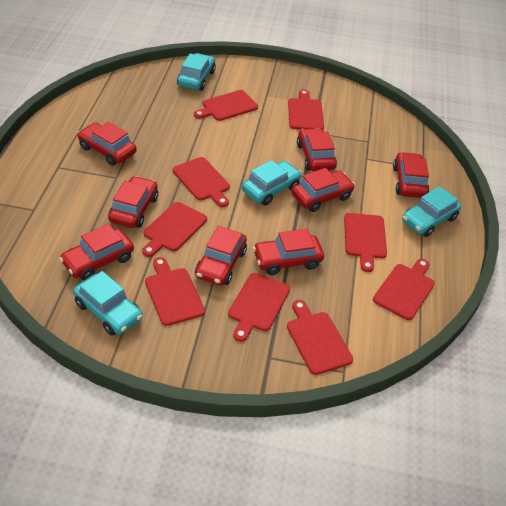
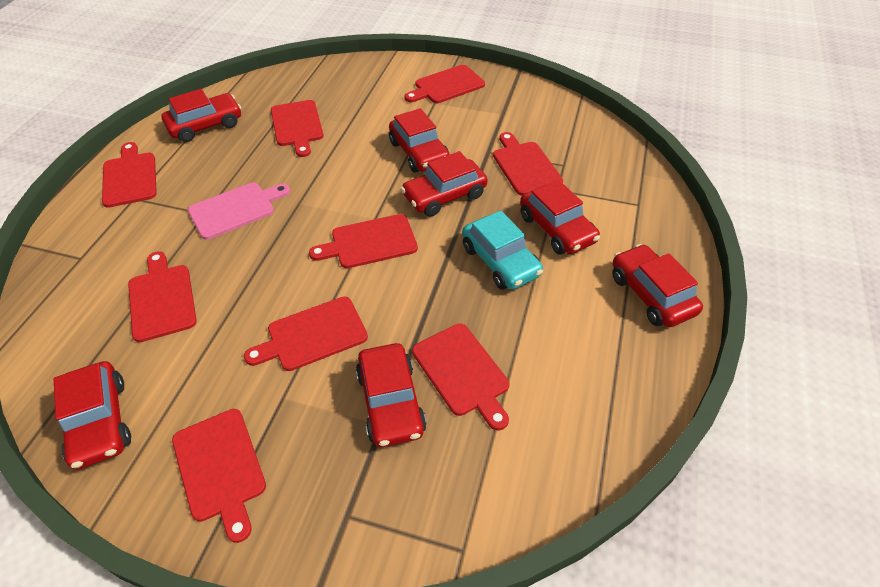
pink cutting board: 0 -> 1
red car: 8 -> 7
turquoise car: 4 -> 1

